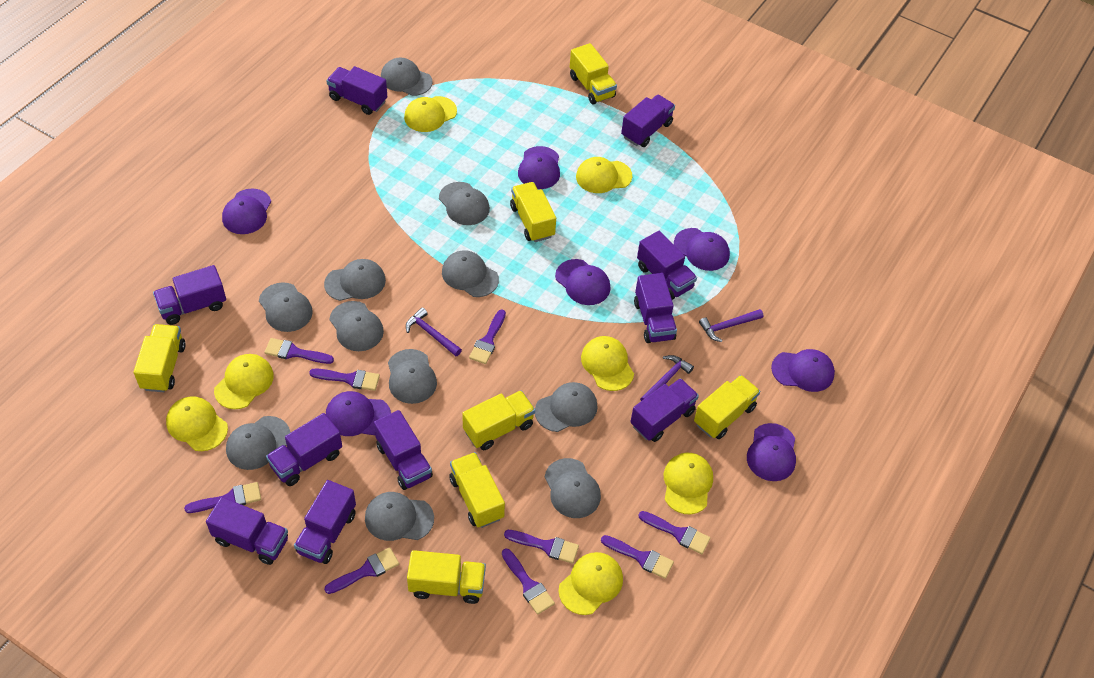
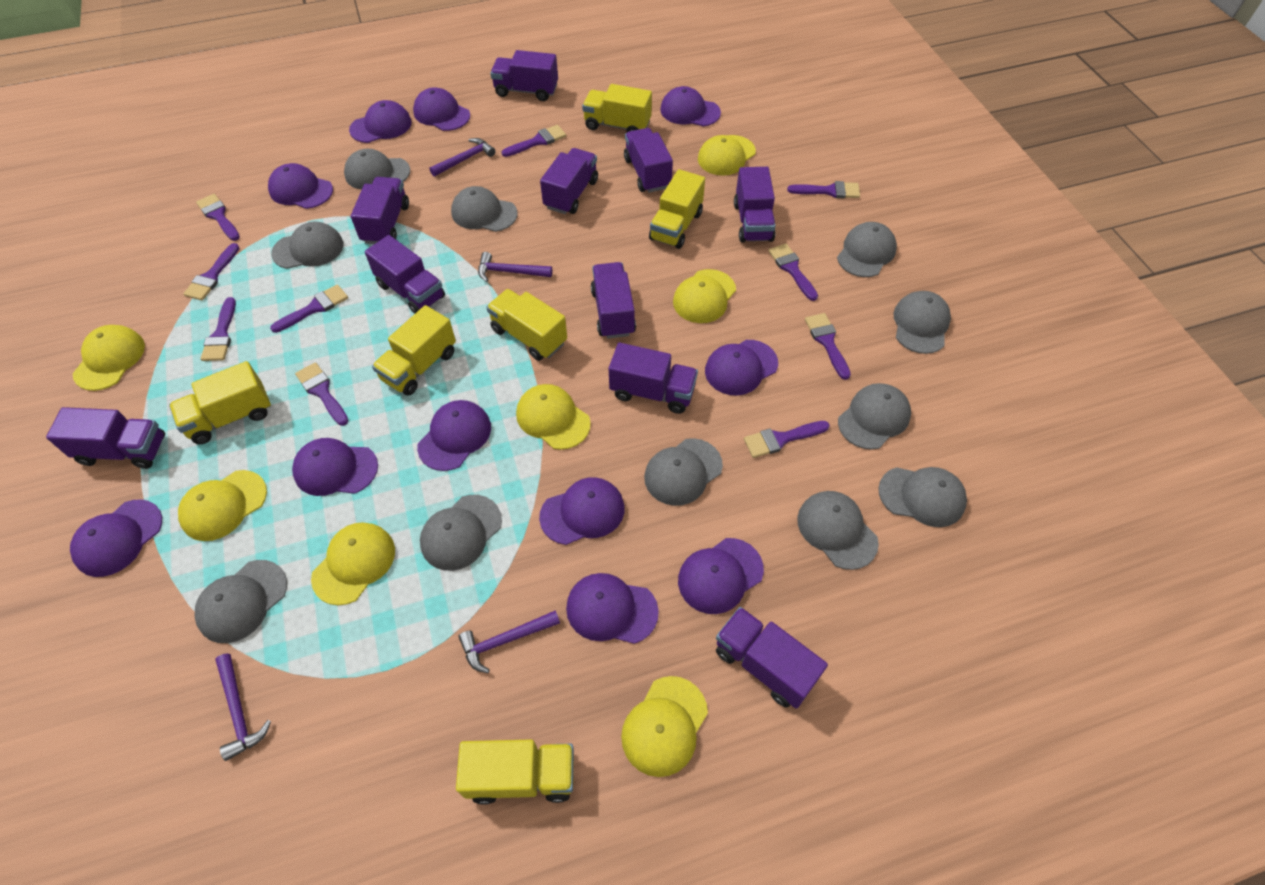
purple brush: 9 -> 10
purple cap: 7 -> 11
purple hammer: 3 -> 4
yellow truck: 7 -> 6

